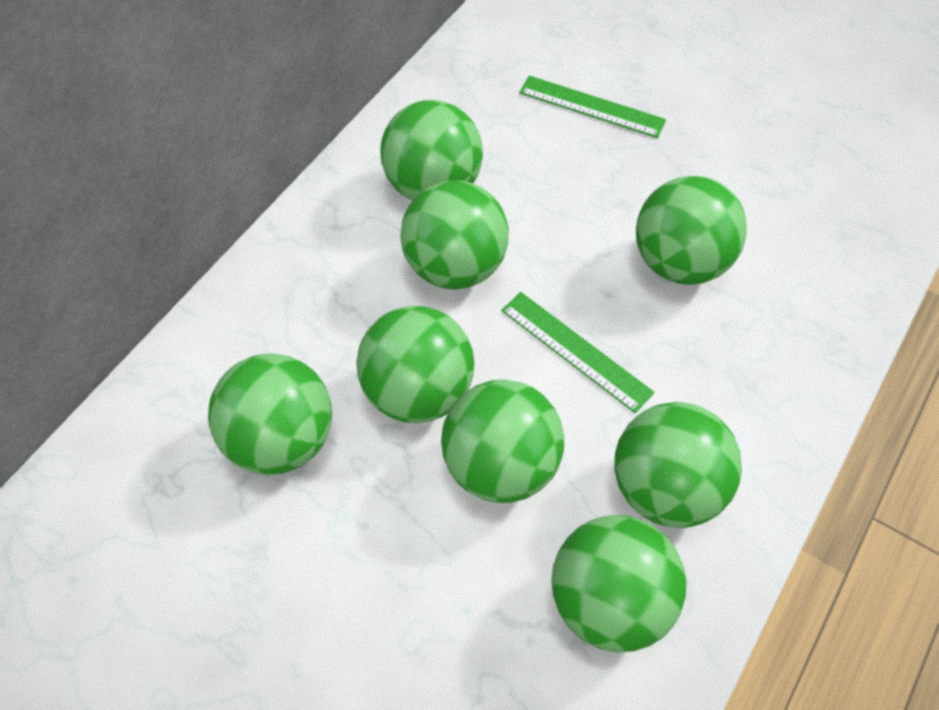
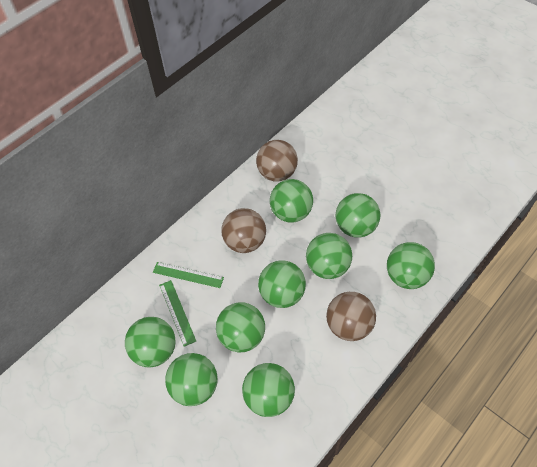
brown ball: 0 -> 3
green ball: 8 -> 9

